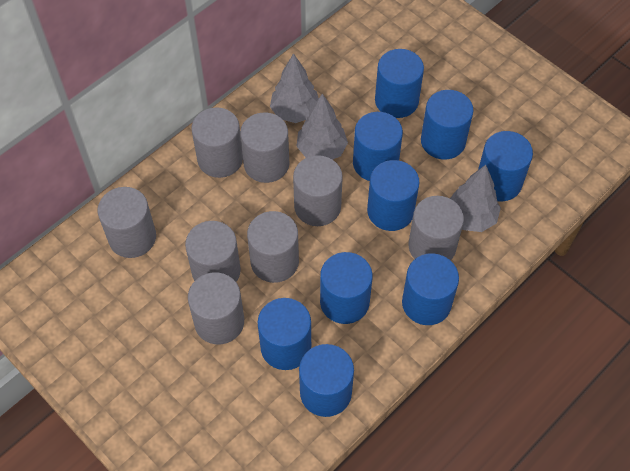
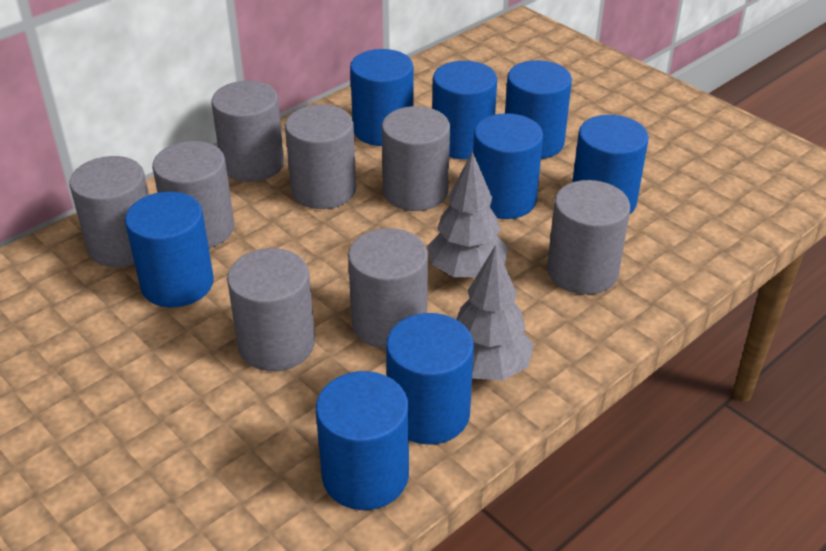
blue cylinder: 9 -> 8
grey tree: 3 -> 2

